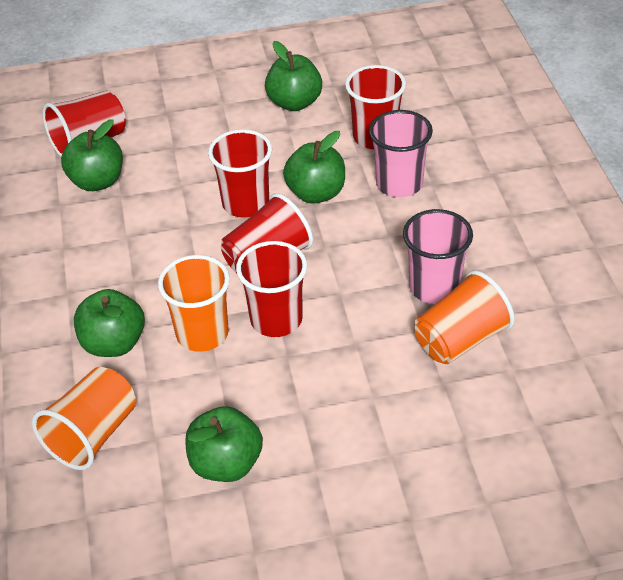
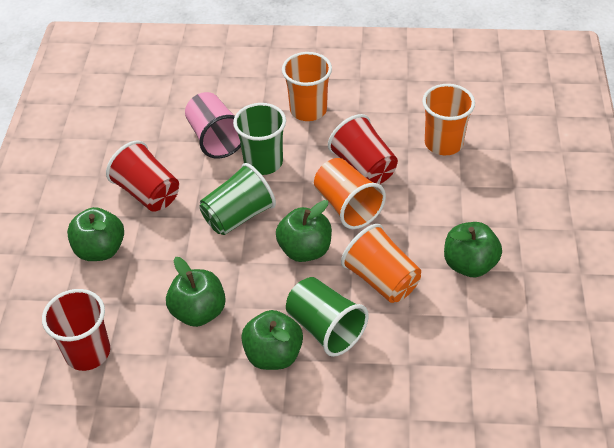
green cup: 0 -> 3
orange cup: 3 -> 4
pink cup: 2 -> 1
red cup: 5 -> 3

